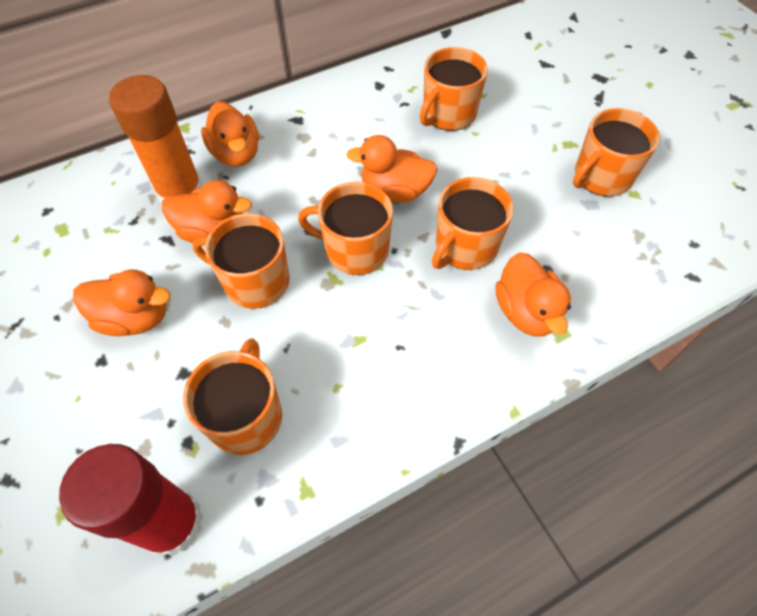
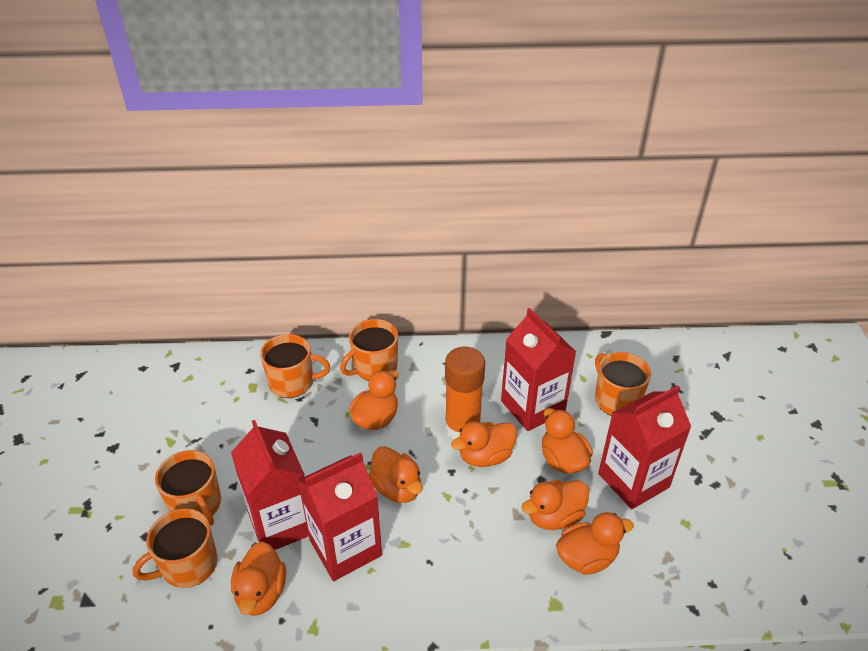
orange duck: 5 -> 7
orange mug: 6 -> 5
red carton: 0 -> 4
red glue stick: 1 -> 0

